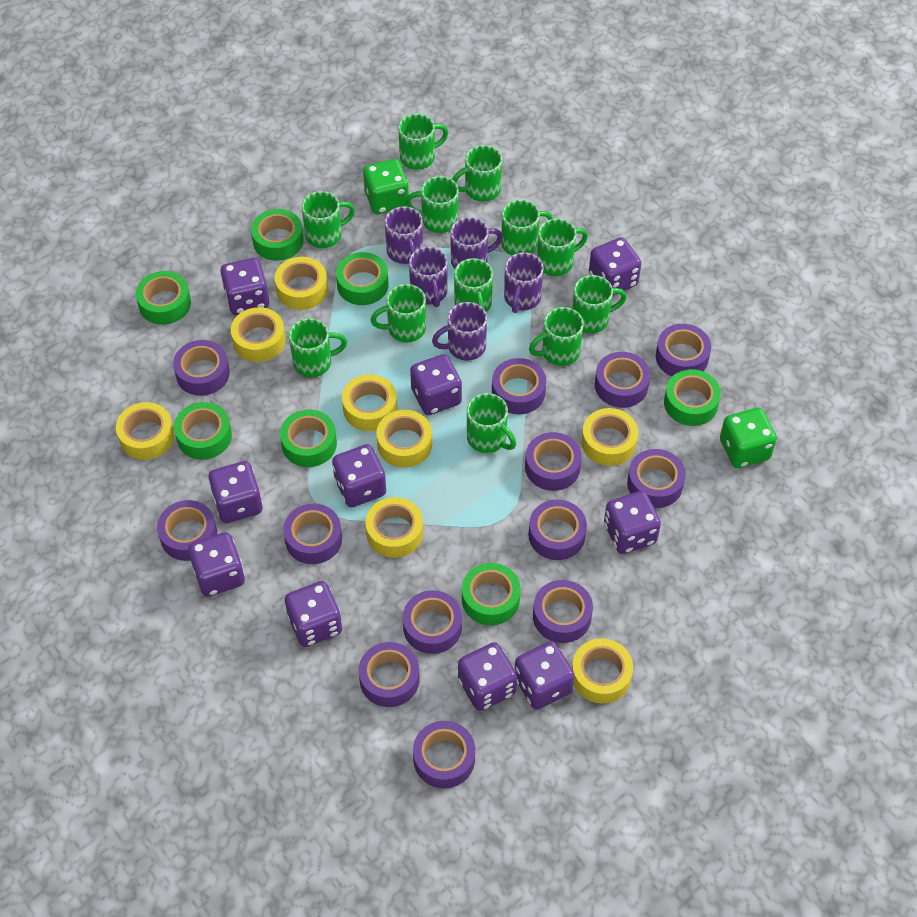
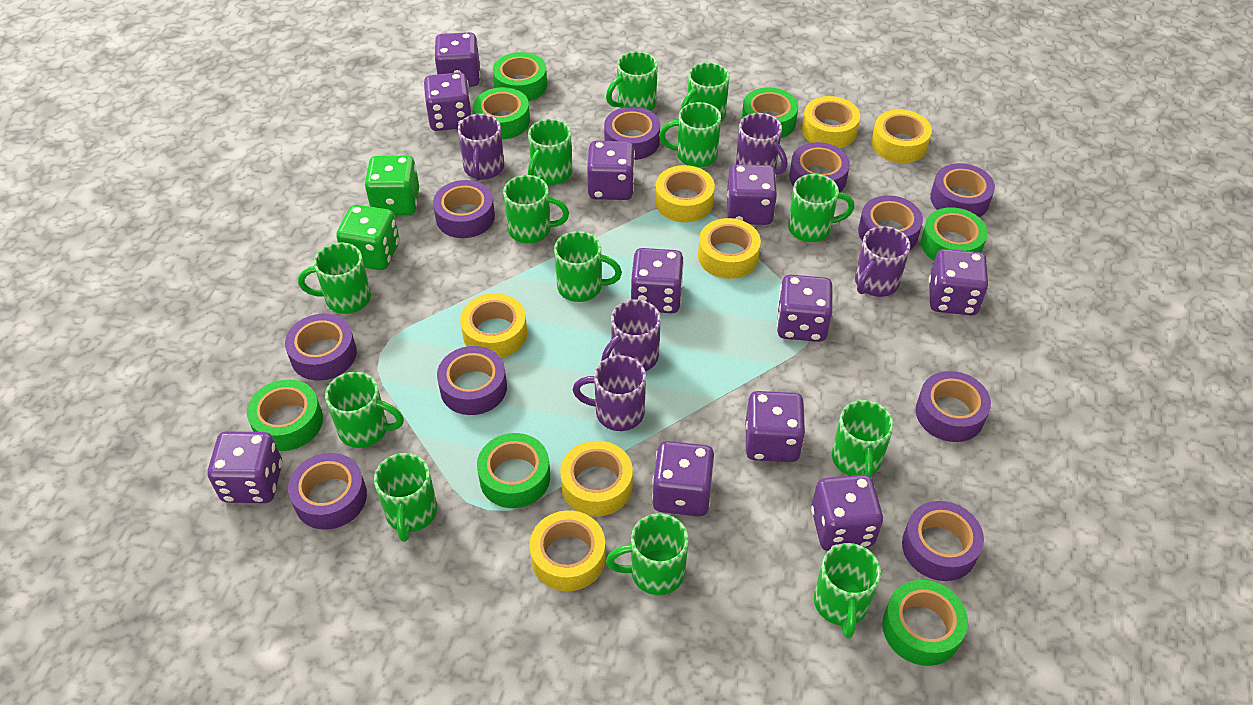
green mug: 12 -> 13
purple dice: 10 -> 11
purple tape: 13 -> 10
yellow tape: 8 -> 7

